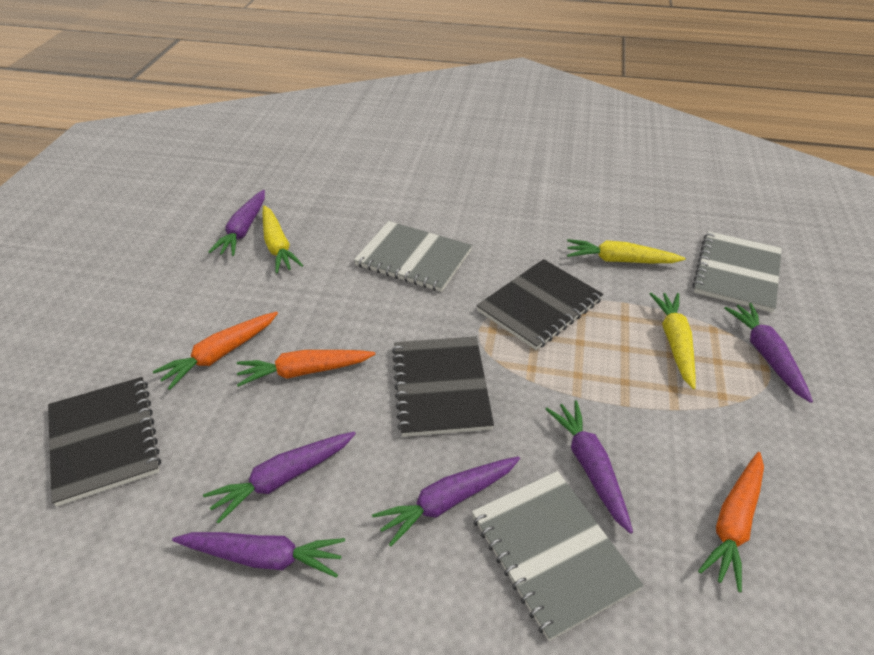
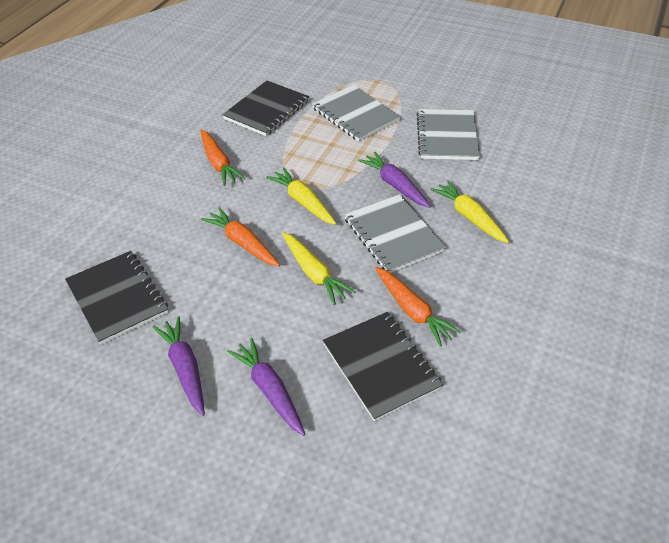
purple carrot: 6 -> 3

